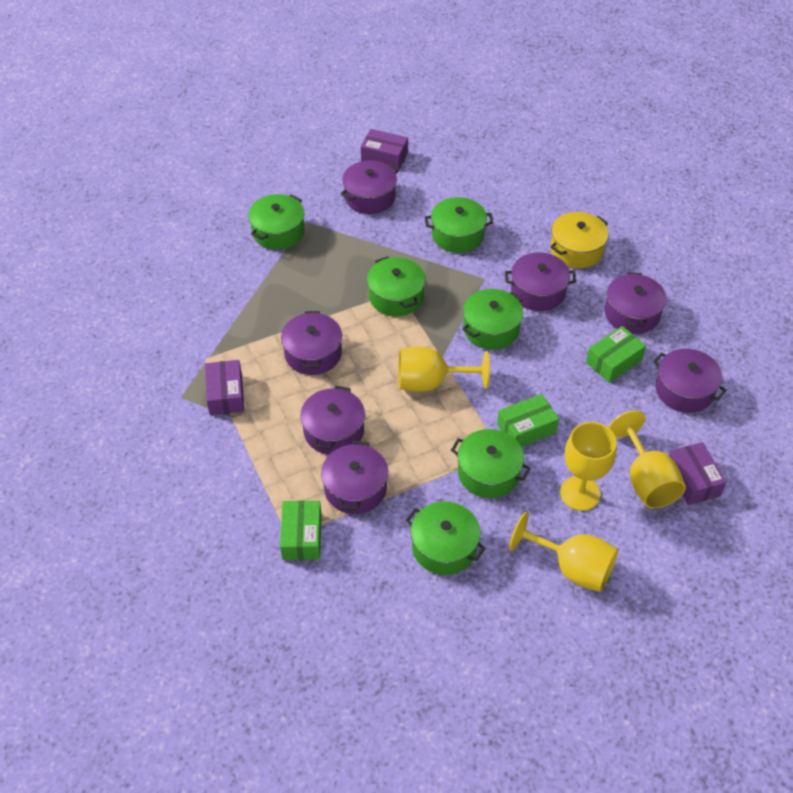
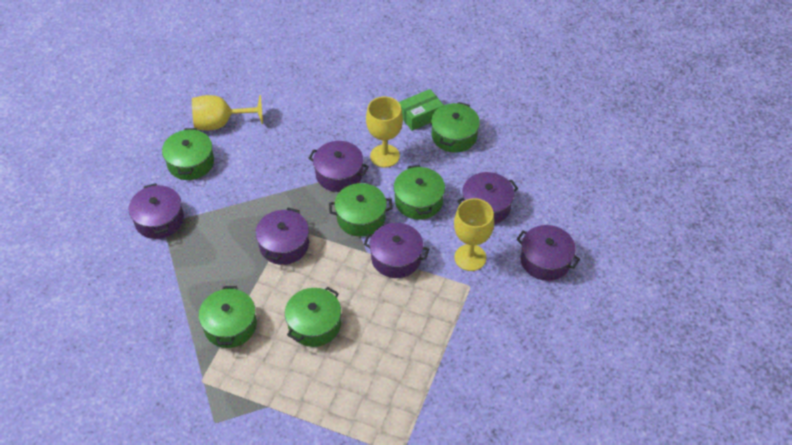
green box: 3 -> 1
purple box: 3 -> 0
purple pot: 7 -> 6
yellow goblet: 4 -> 3
yellow pot: 1 -> 0

